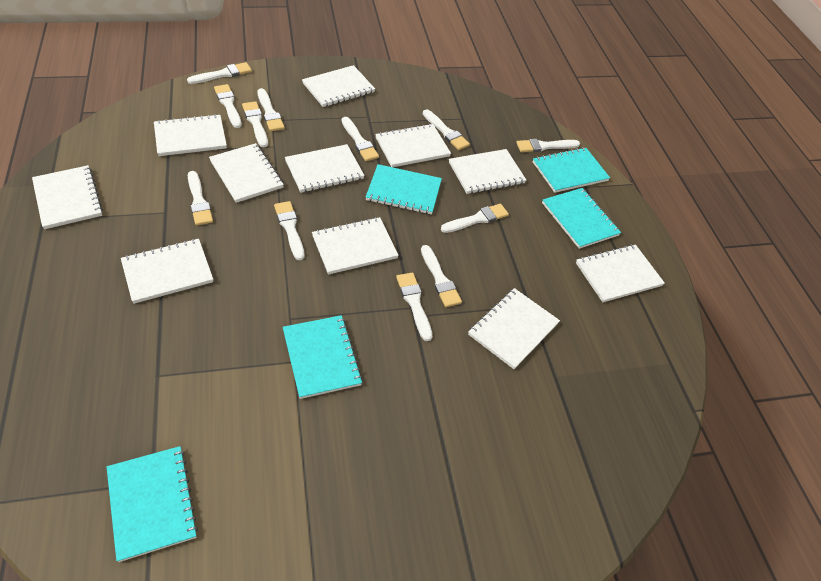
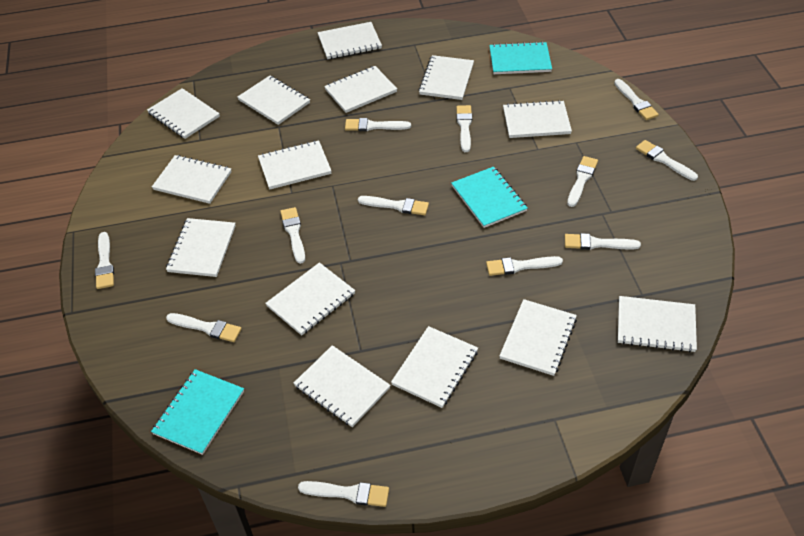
turquoise notebook: 5 -> 3
white notebook: 11 -> 14

